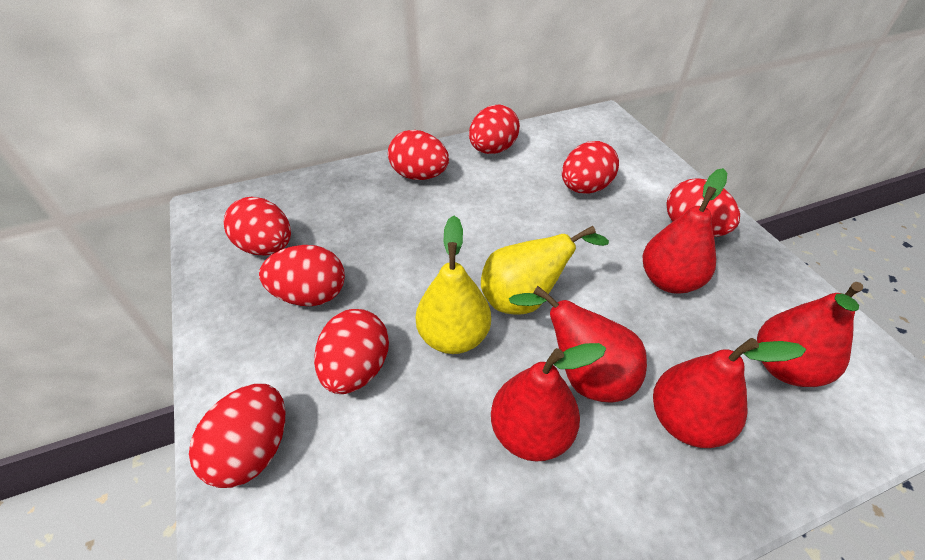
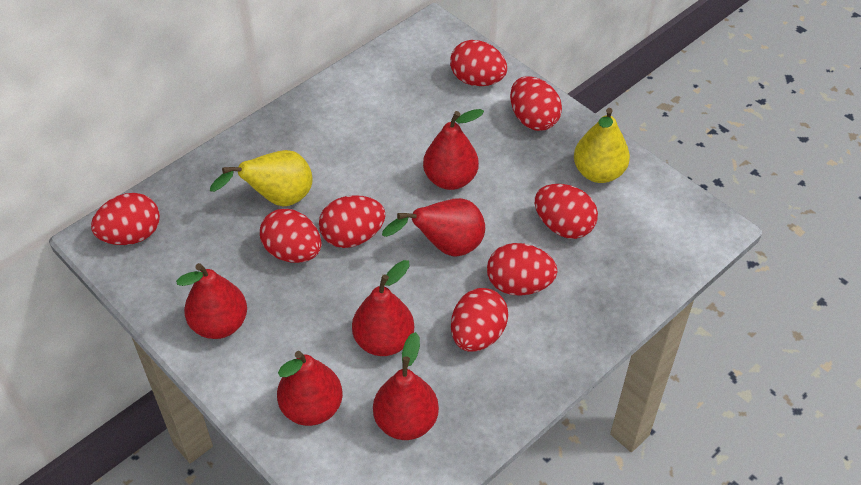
red pear: 5 -> 6

